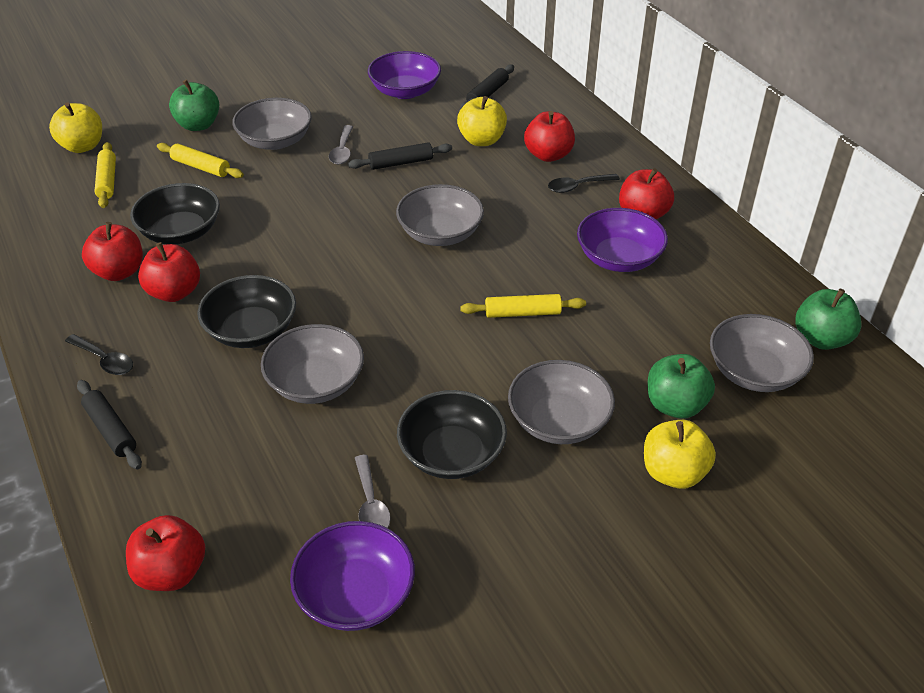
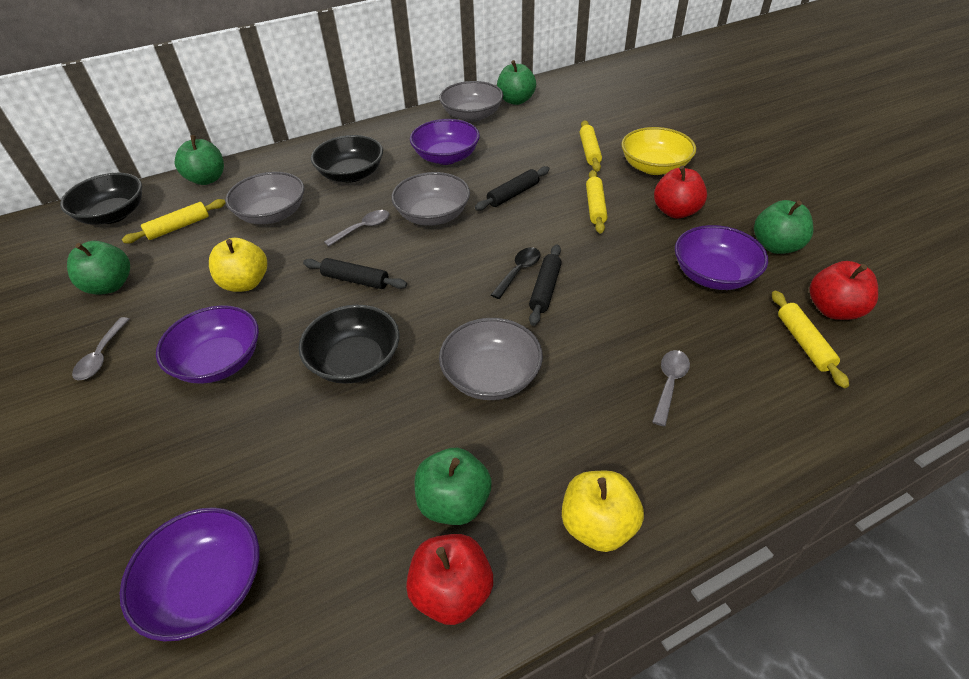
black spoon: 2 -> 1
green apple: 3 -> 5
grey bowl: 5 -> 4
grey spoon: 2 -> 3
purple bowl: 3 -> 4
red apple: 5 -> 3
yellow apple: 3 -> 2
yellow bowl: 0 -> 1
yellow rolling pin: 3 -> 4

